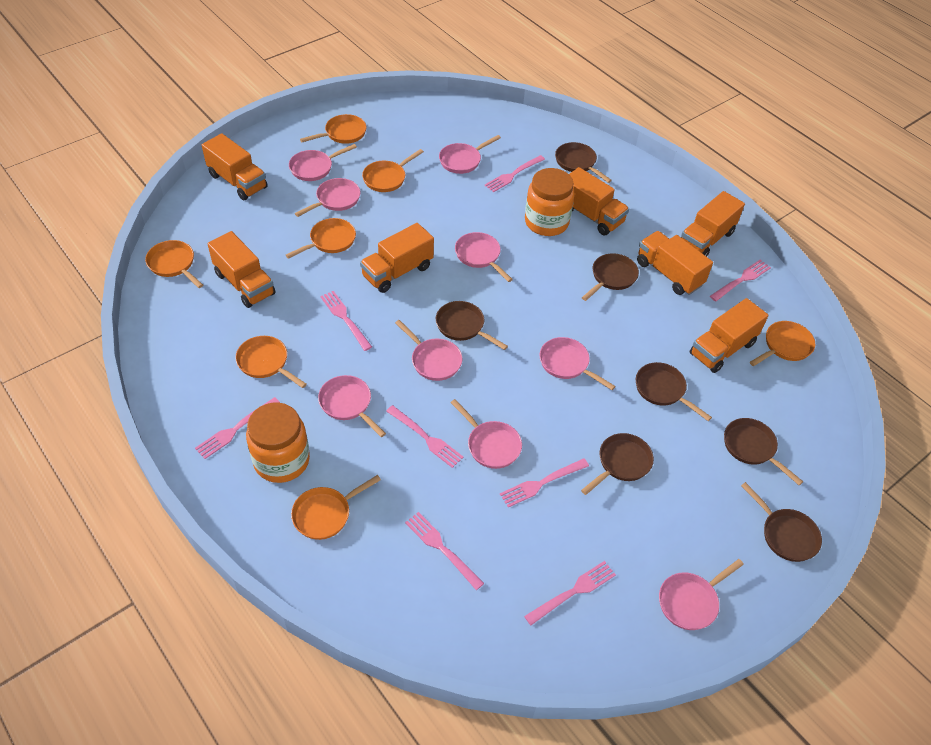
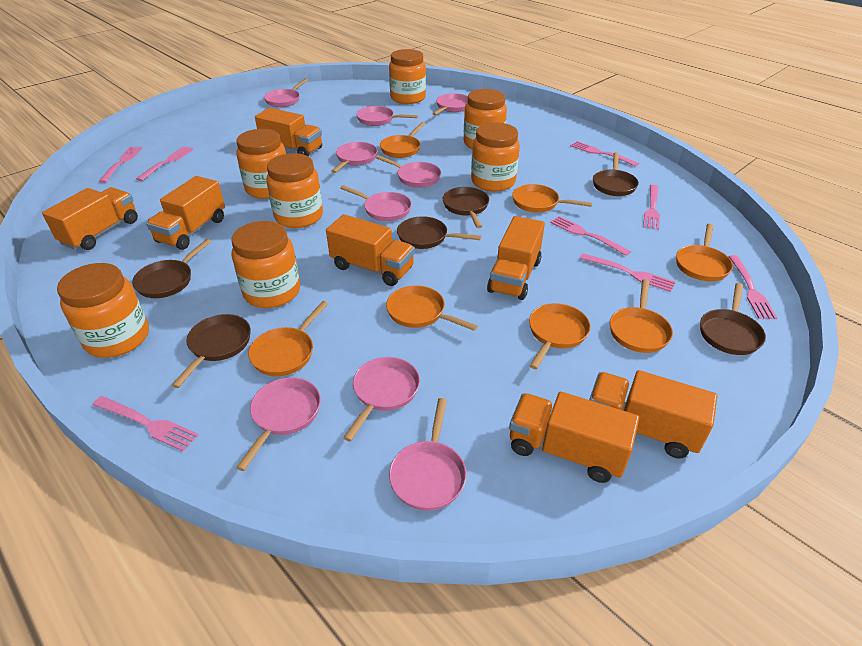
brown pan: 7 -> 6
orange jar: 2 -> 7

